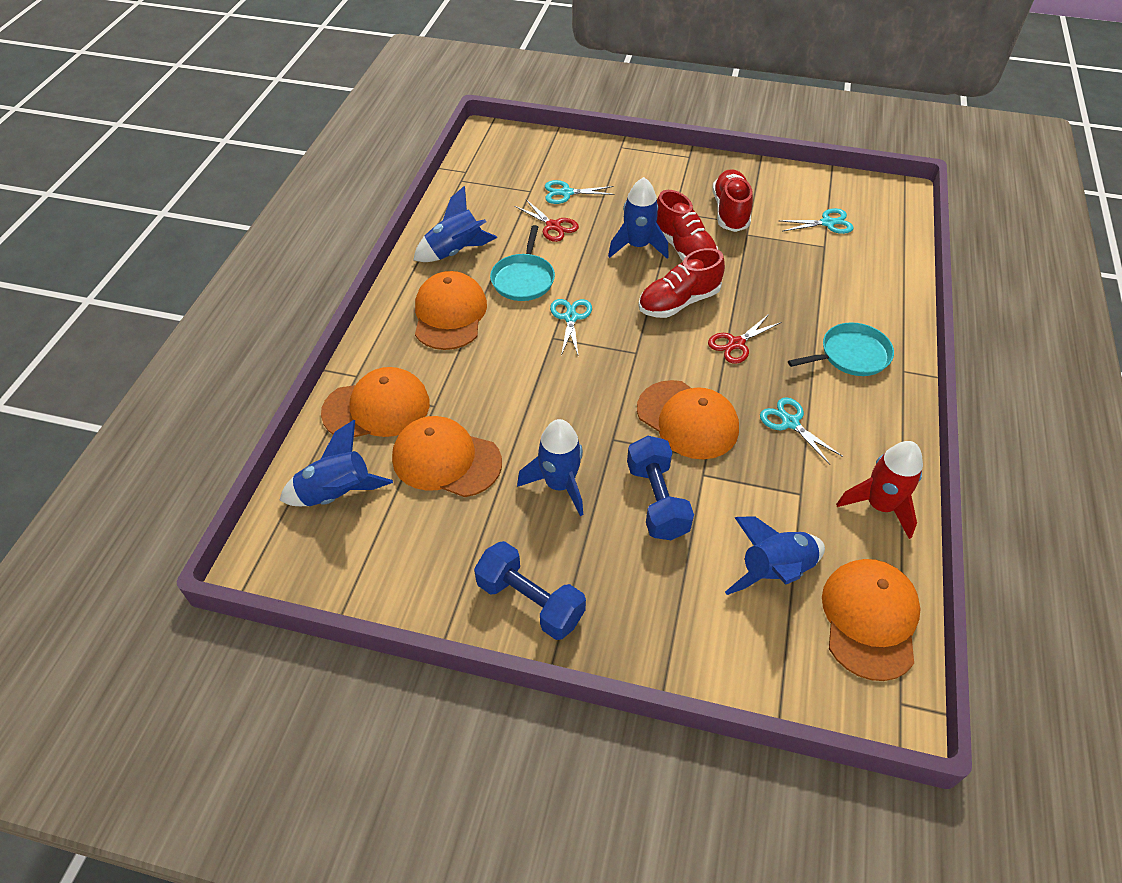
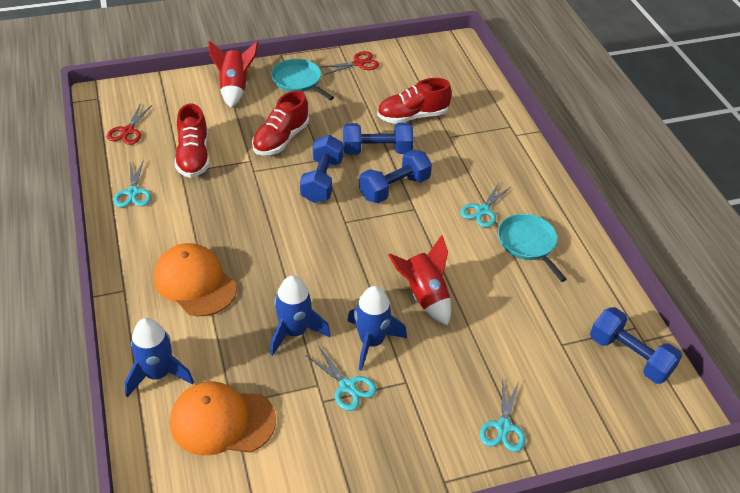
blue dumbbell: 2 -> 4
blue rocket: 5 -> 3
orange cap: 5 -> 2
red rocket: 1 -> 2

